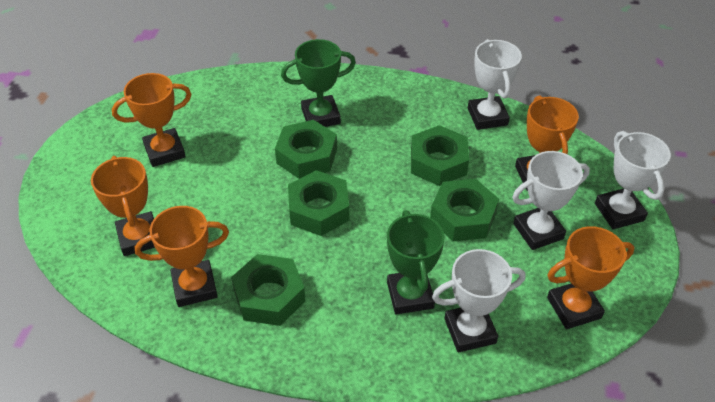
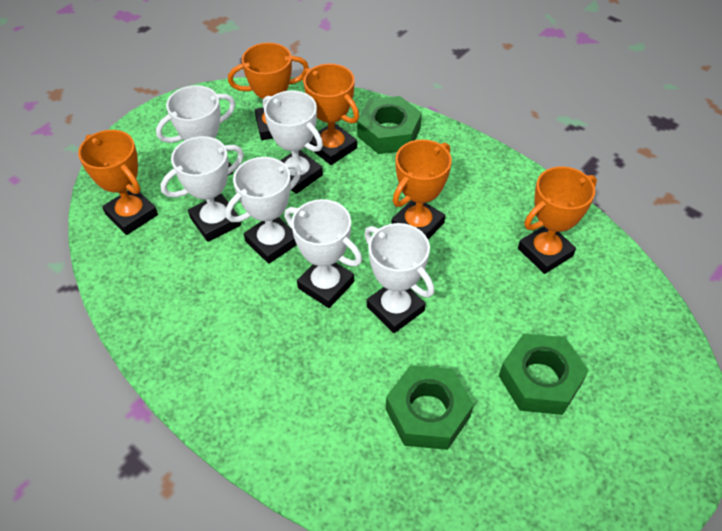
green nut: 5 -> 3
green trophy: 2 -> 0
white trophy: 4 -> 6

